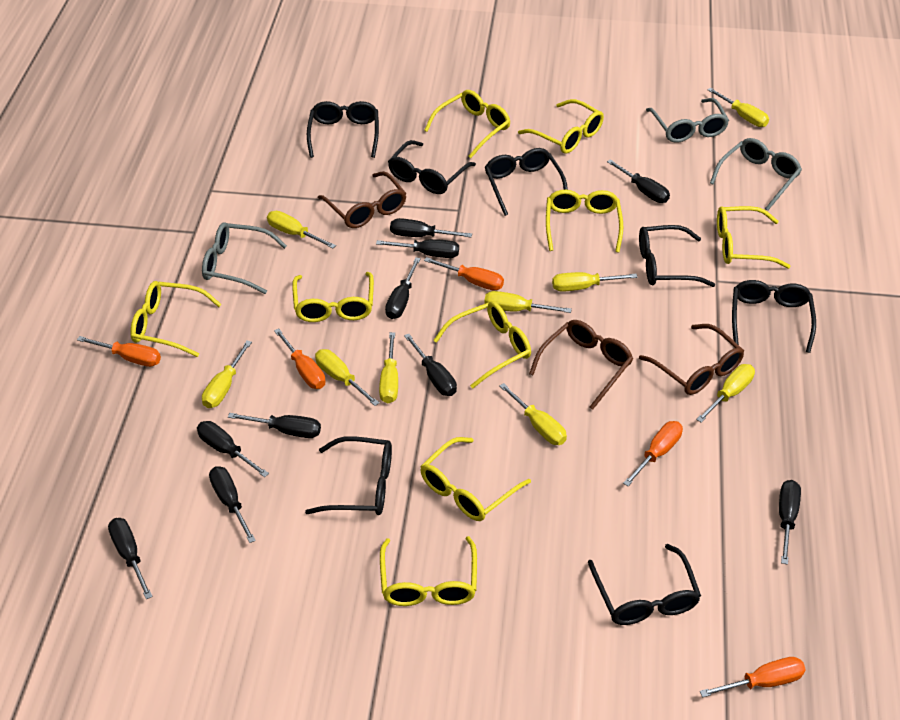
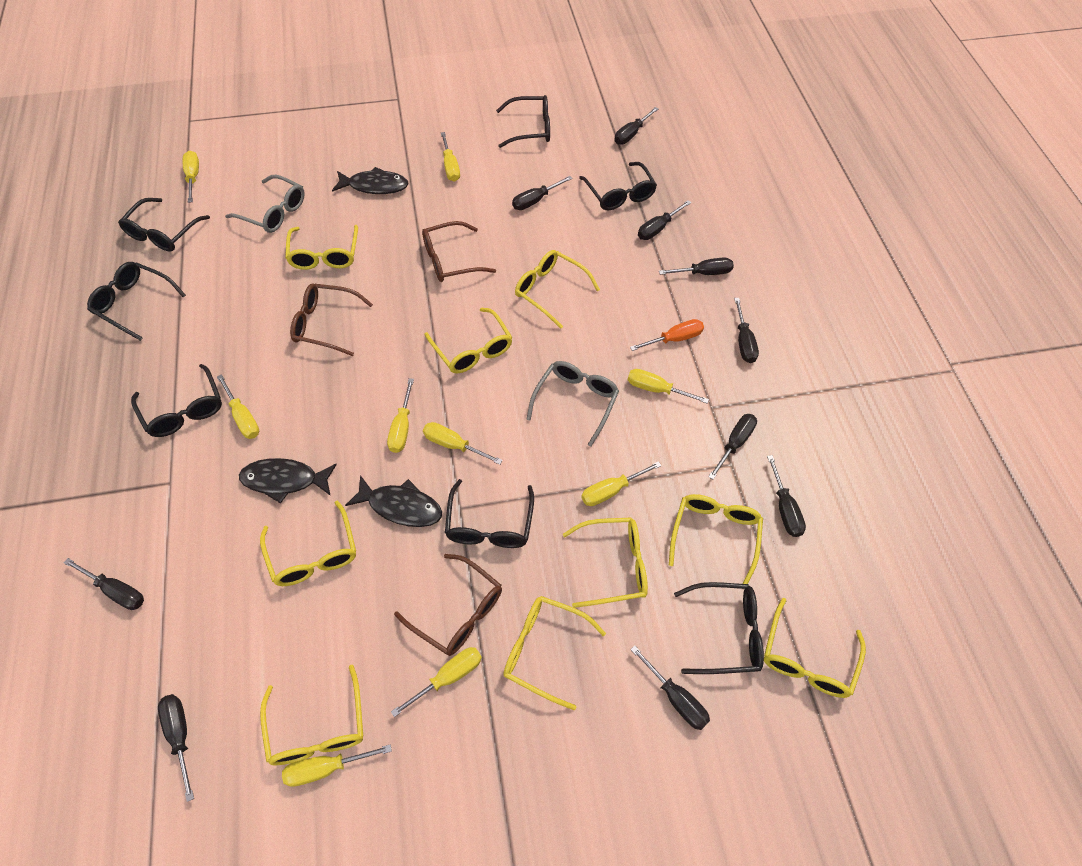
black fish: 0 -> 3
grey glasses: 3 -> 2
orange screwdriver: 5 -> 1

